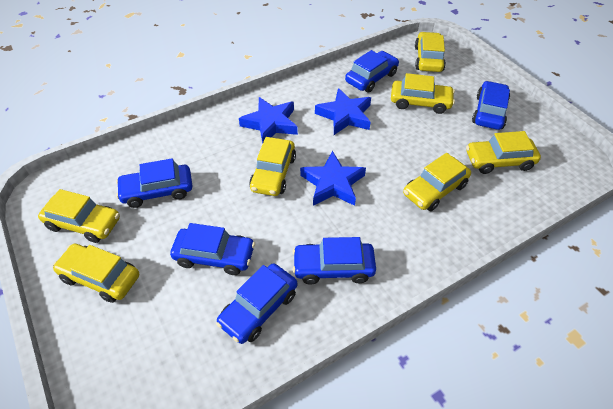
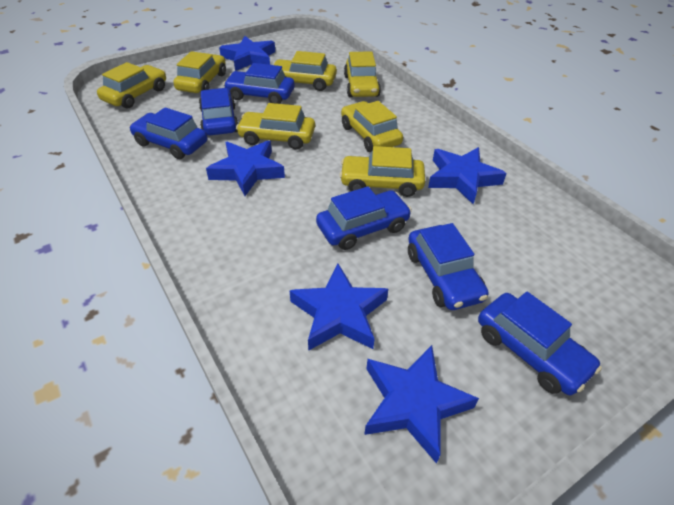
blue star: 3 -> 5

